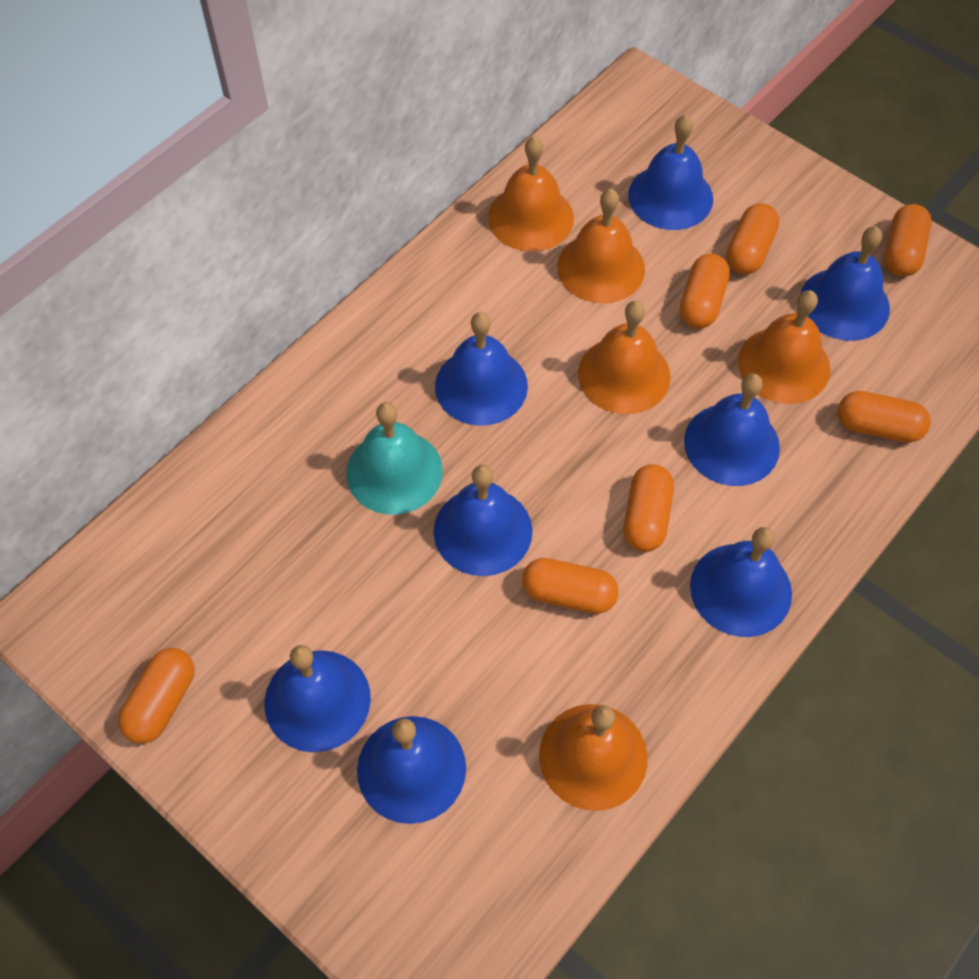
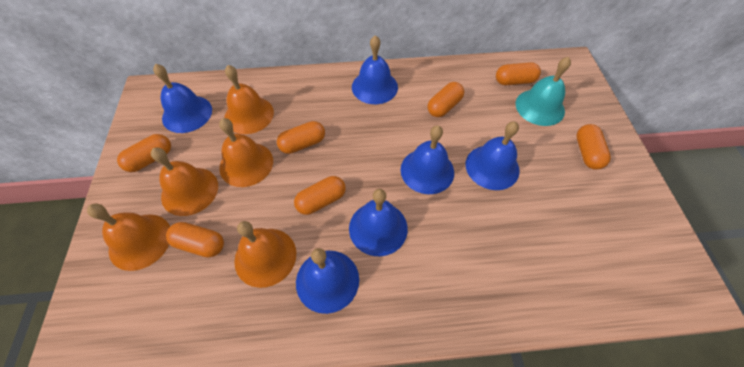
blue bell: 8 -> 6

